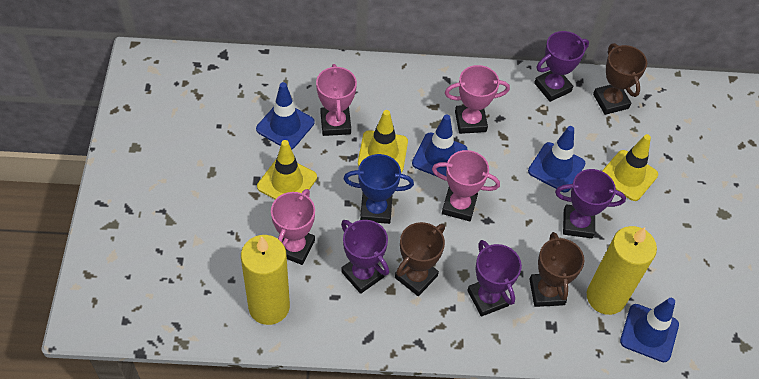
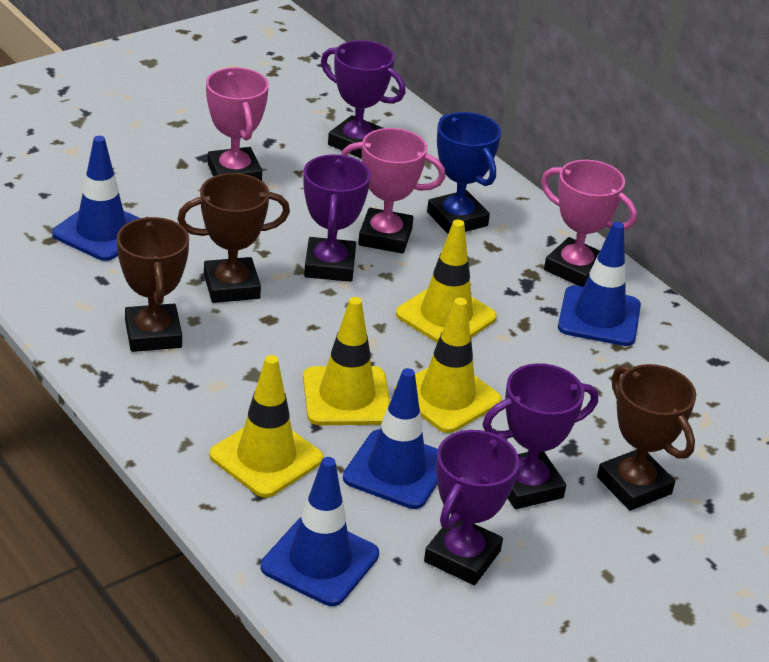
pink trophy: 4 -> 3
yellow candle: 2 -> 0
yellow traffic cone: 3 -> 4

